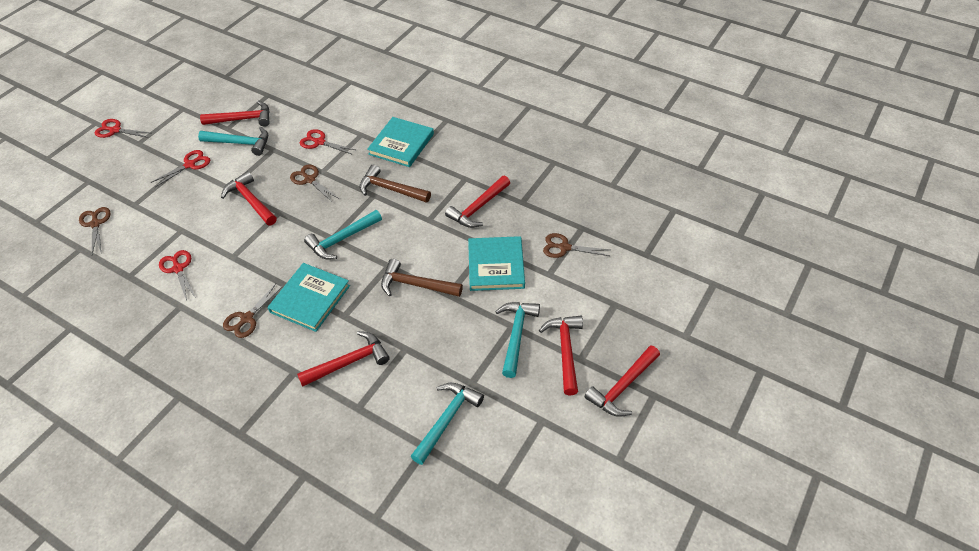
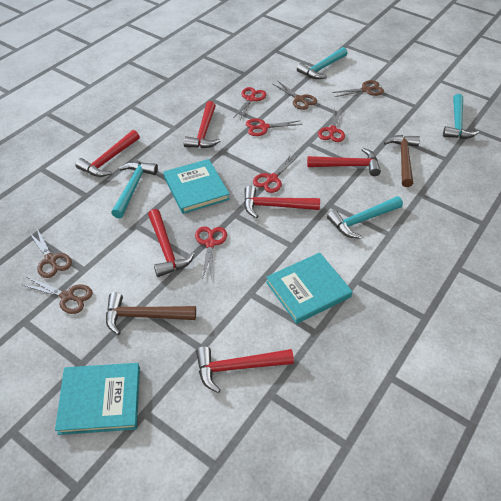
red scissors: 4 -> 5

